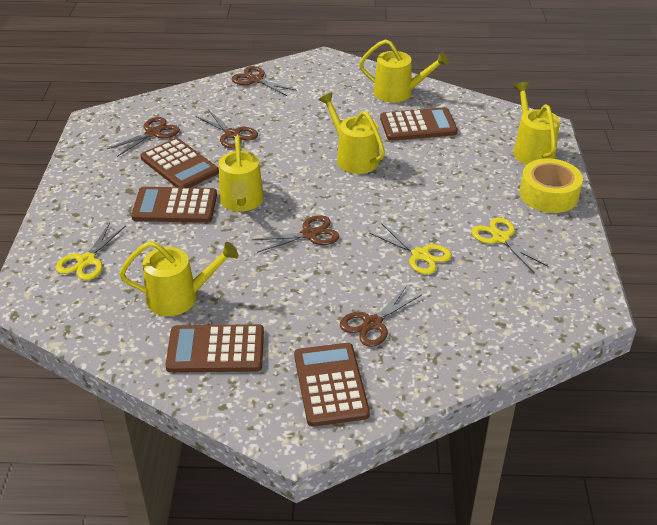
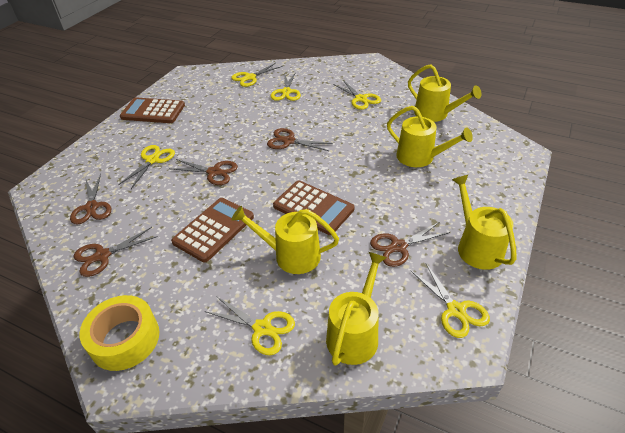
brown calculator: 5 -> 3
yellow scissors: 3 -> 6

